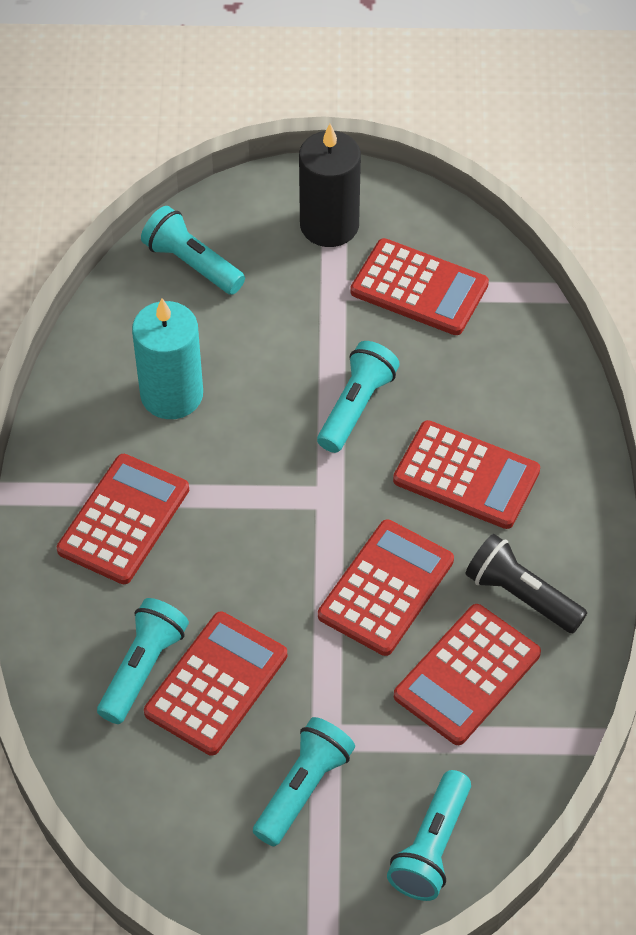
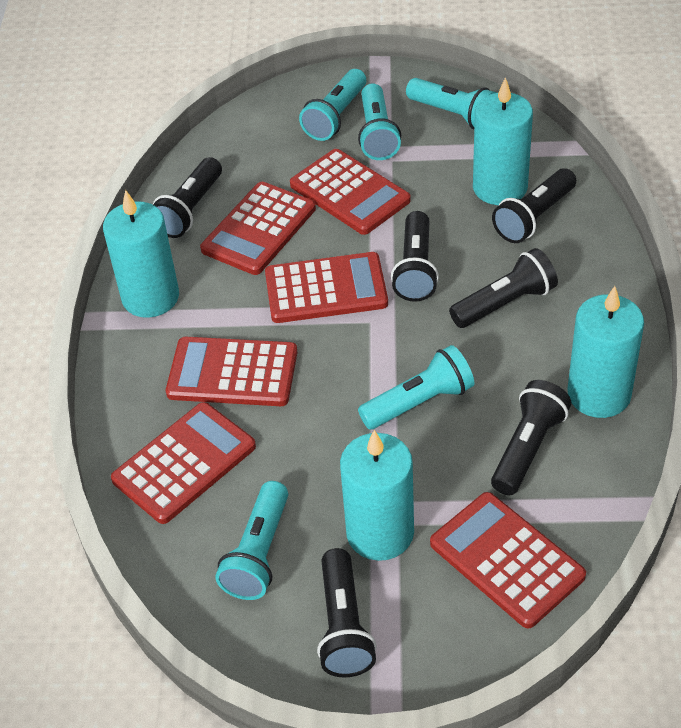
black candle: 1 -> 0
black flashlight: 1 -> 6
turquoise candle: 1 -> 4

